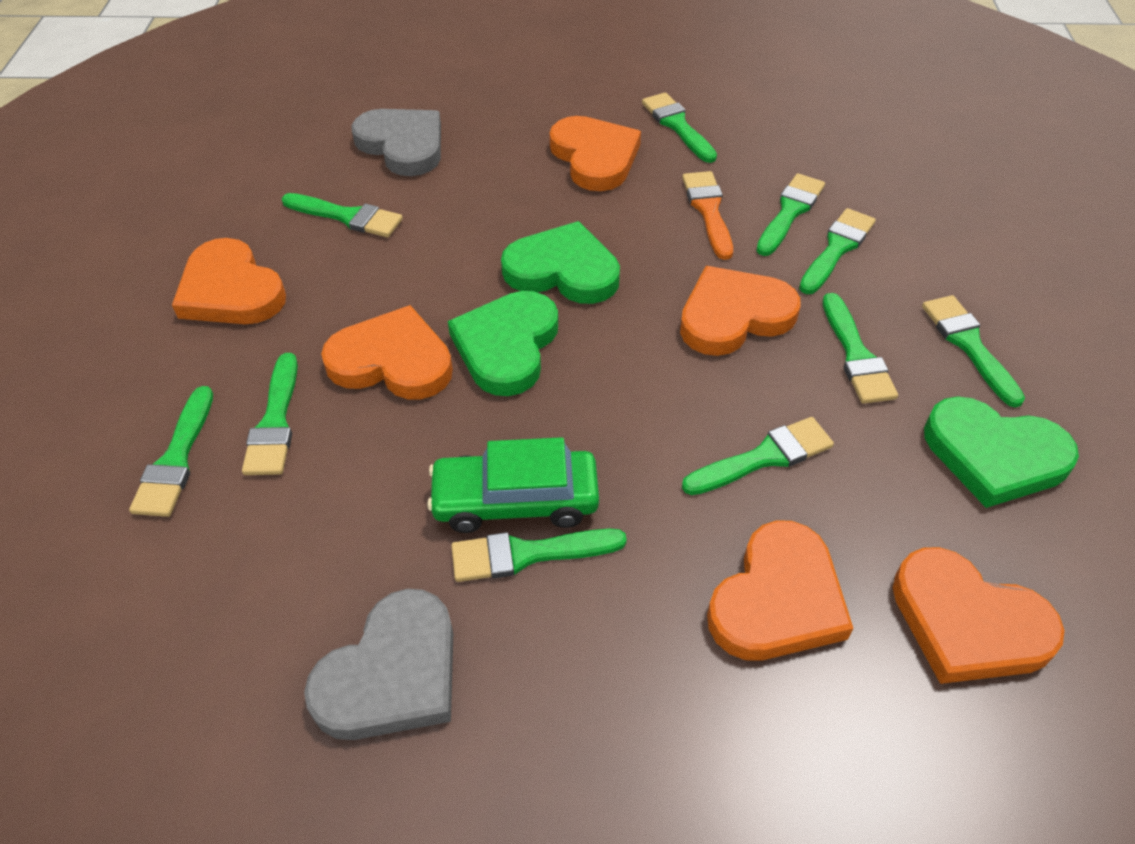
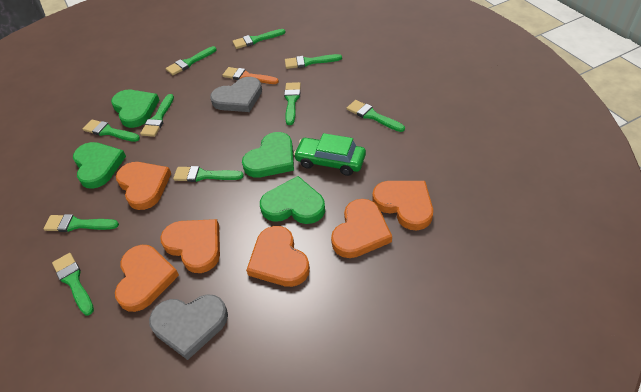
green heart: 3 -> 4

